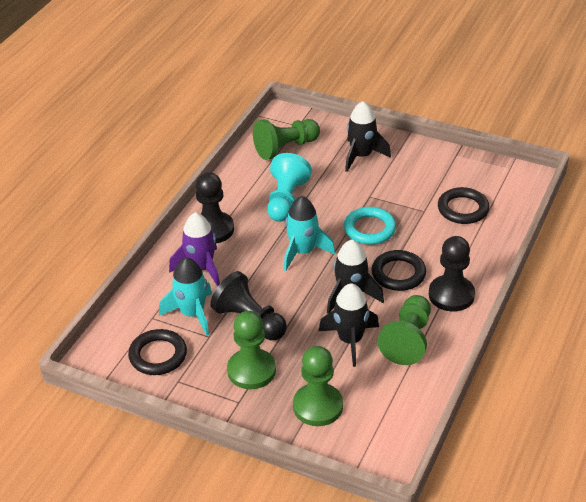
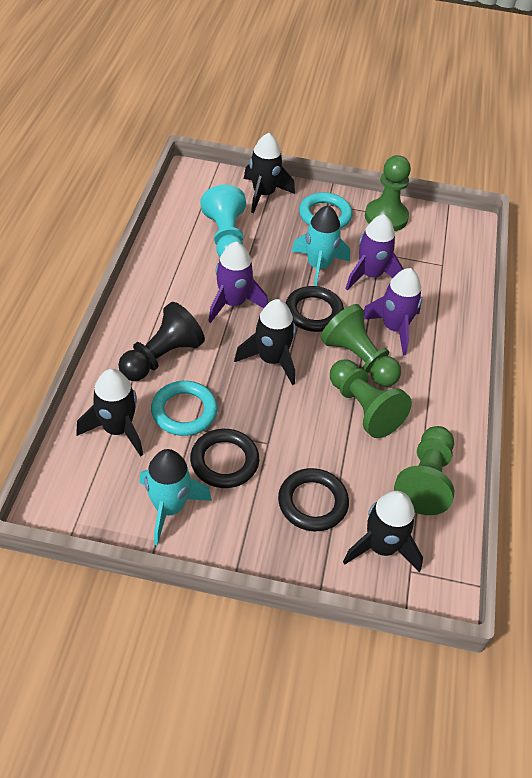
black pawn: 3 -> 1
black rocket: 3 -> 4
purple rocket: 1 -> 3
turquoise ring: 1 -> 2

